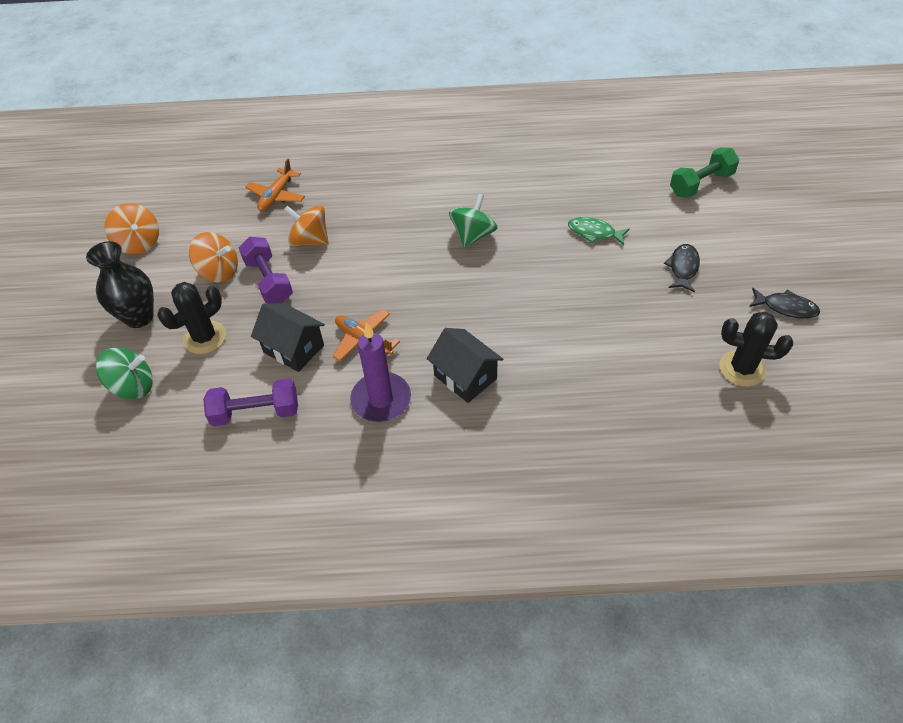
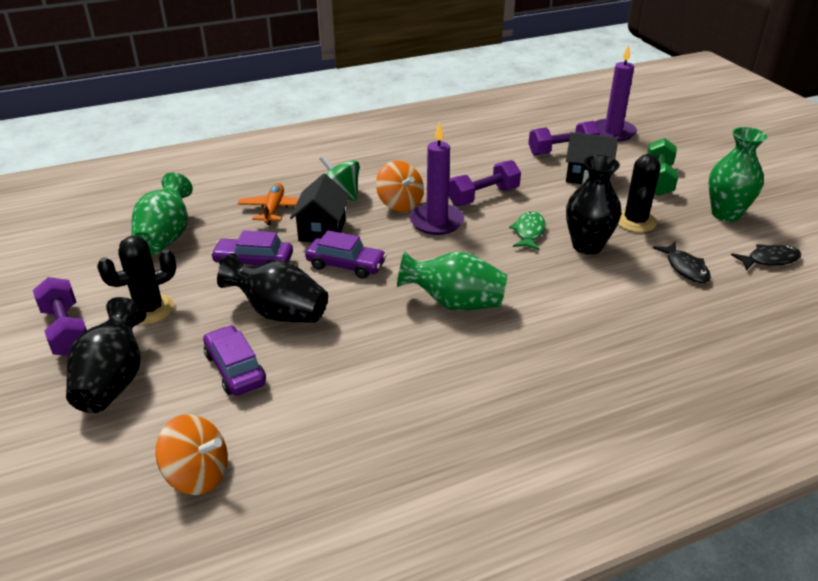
black vase: 1 -> 3
green spinning top: 2 -> 1
green vase: 0 -> 3
orange plane: 2 -> 1
orange spinning top: 3 -> 2
purple candle: 1 -> 2
purple car: 0 -> 3
purple dumbbell: 2 -> 3

